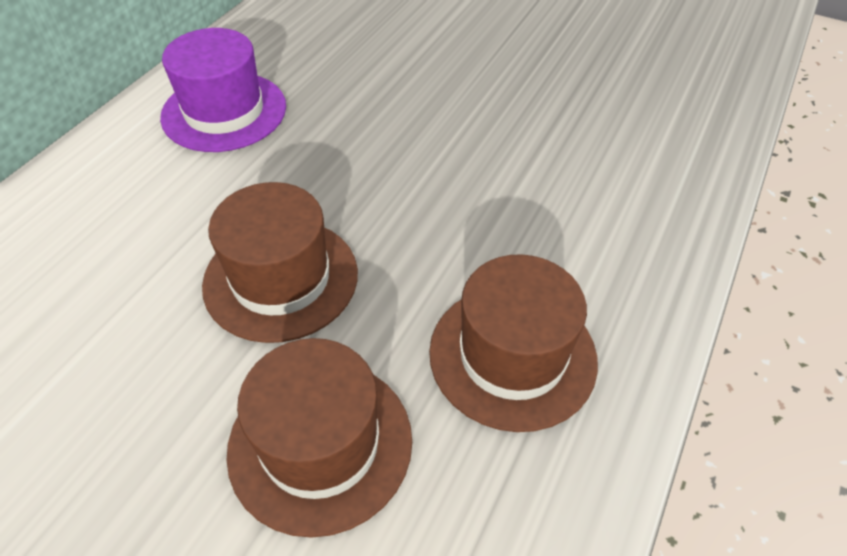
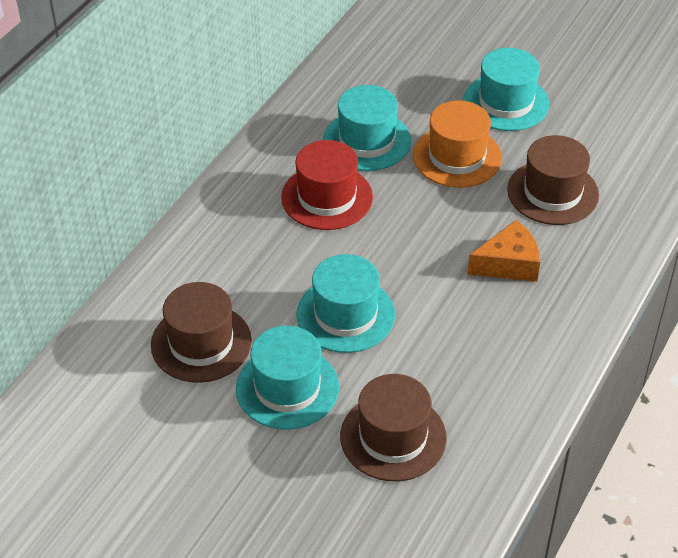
orange cheese: 0 -> 1
orange hat: 0 -> 1
purple hat: 1 -> 0
red hat: 0 -> 1
turquoise hat: 0 -> 4

